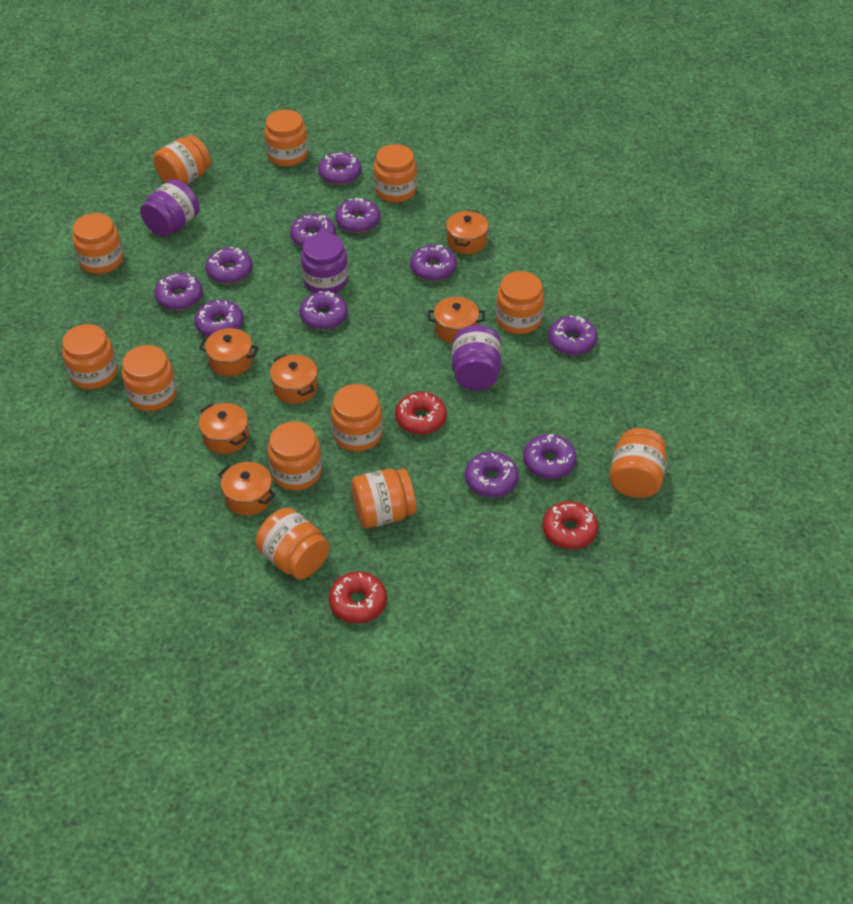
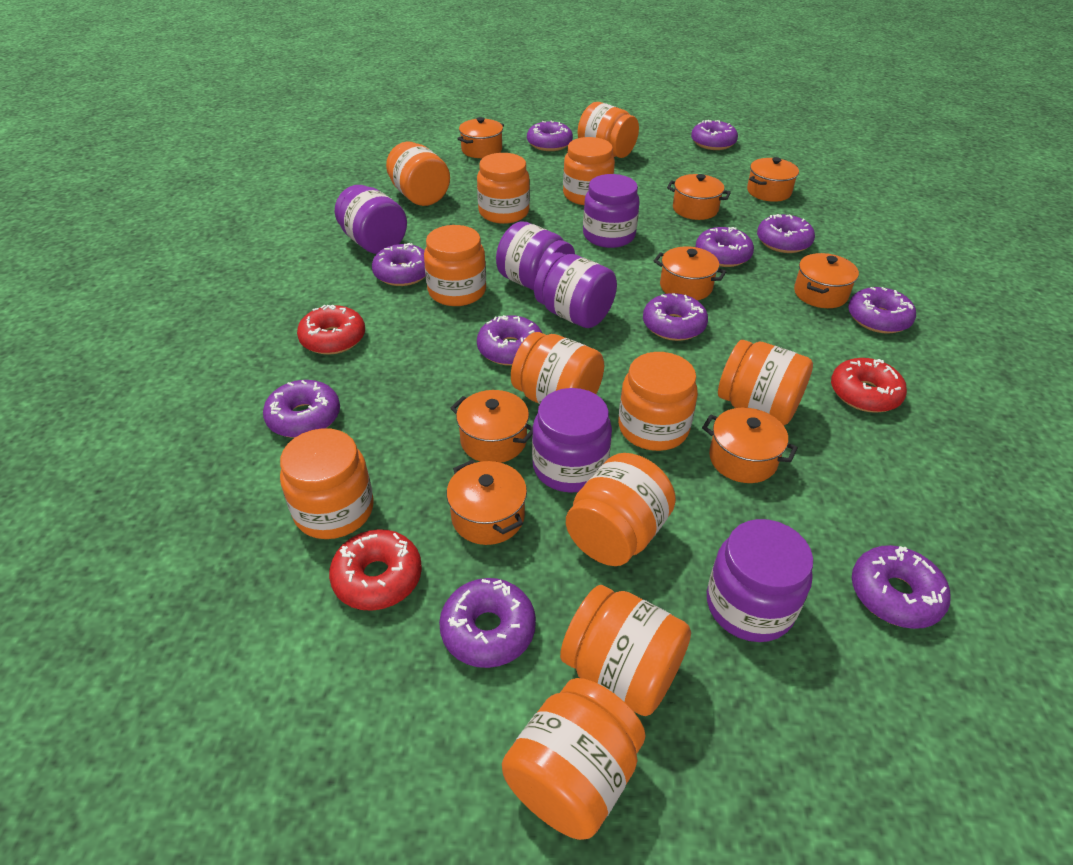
orange pot: 6 -> 8
purple jar: 3 -> 6

